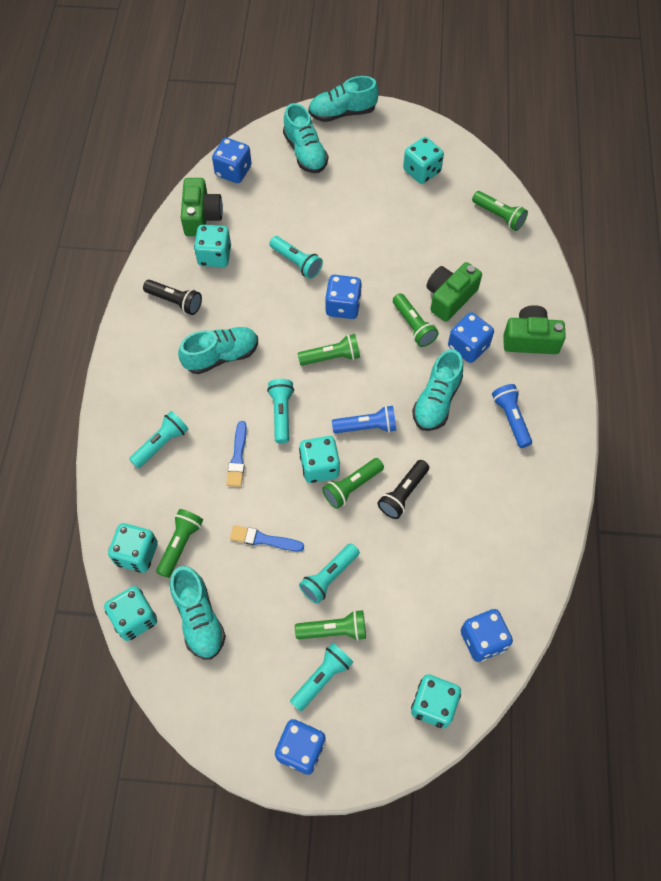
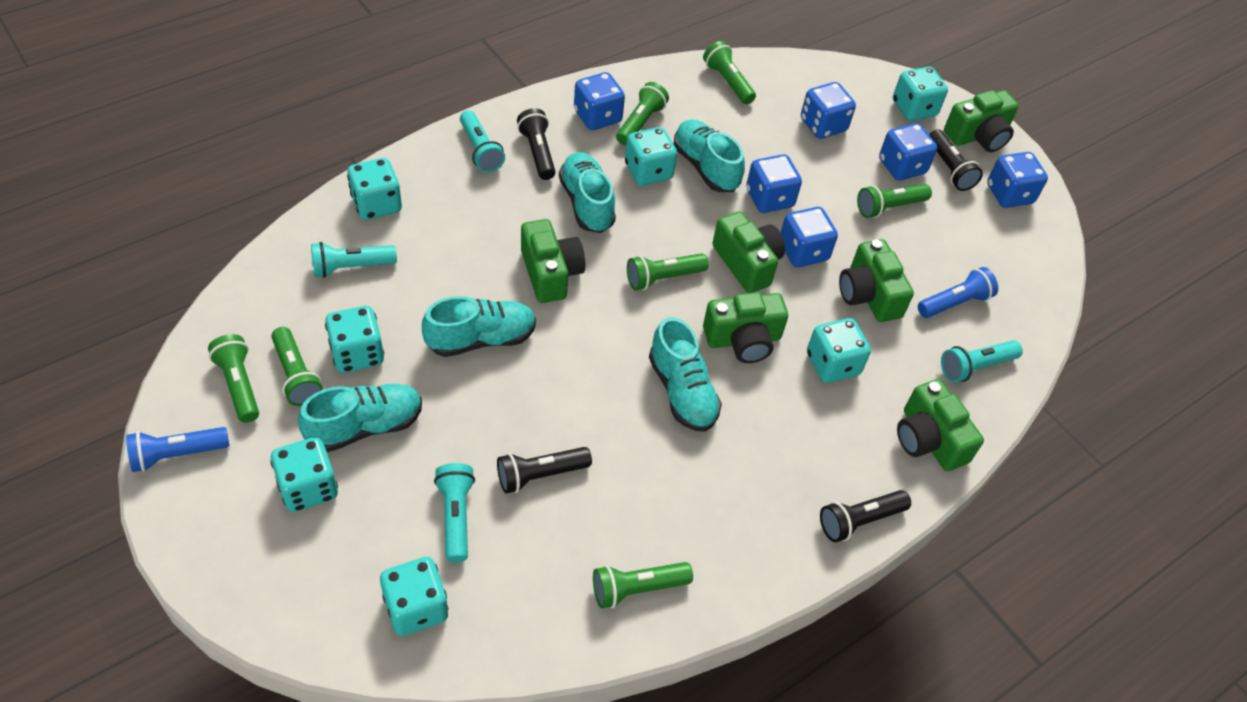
black flashlight: 2 -> 4
blue brush: 2 -> 0
blue dice: 5 -> 6
green camera: 3 -> 6
green flashlight: 6 -> 7
turquoise dice: 6 -> 7
turquoise flashlight: 5 -> 4

